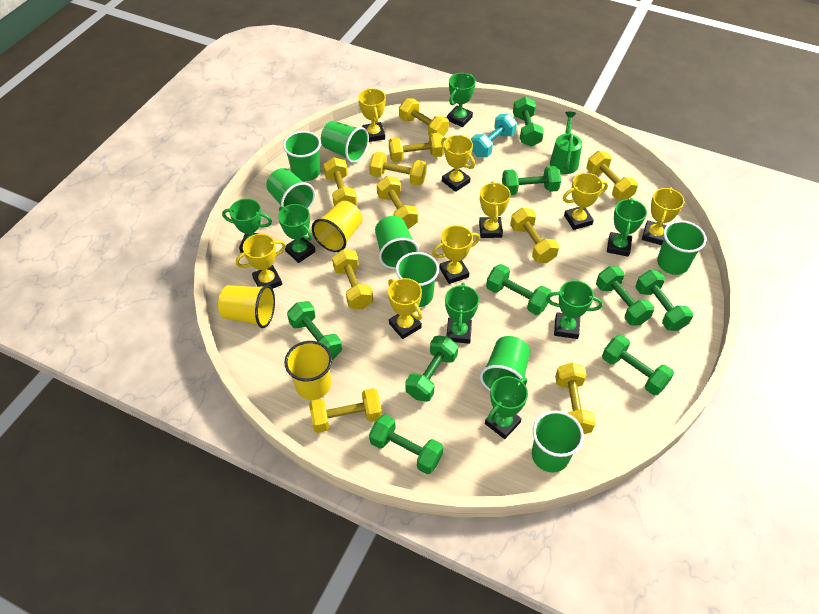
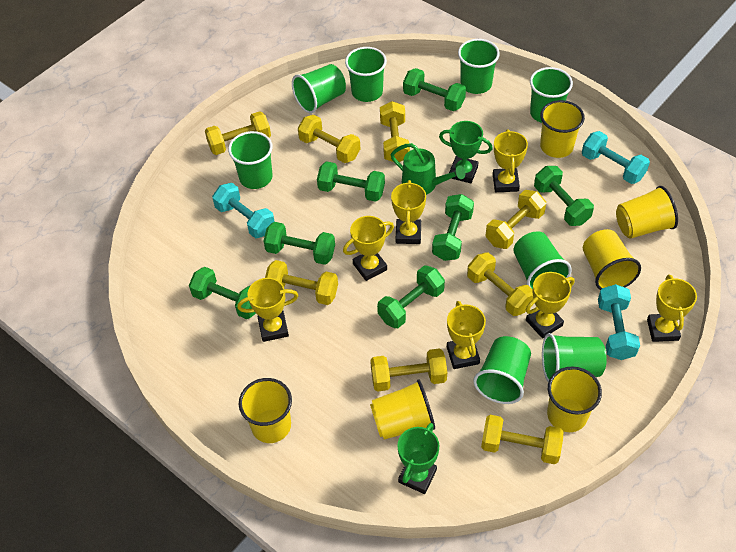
green dumbbell: 9 -> 7
green trophy: 7 -> 2
turquoise dumbbell: 1 -> 3
yellow cup: 3 -> 6
yellow dumbbell: 10 -> 8
yellow trophy: 8 -> 7

